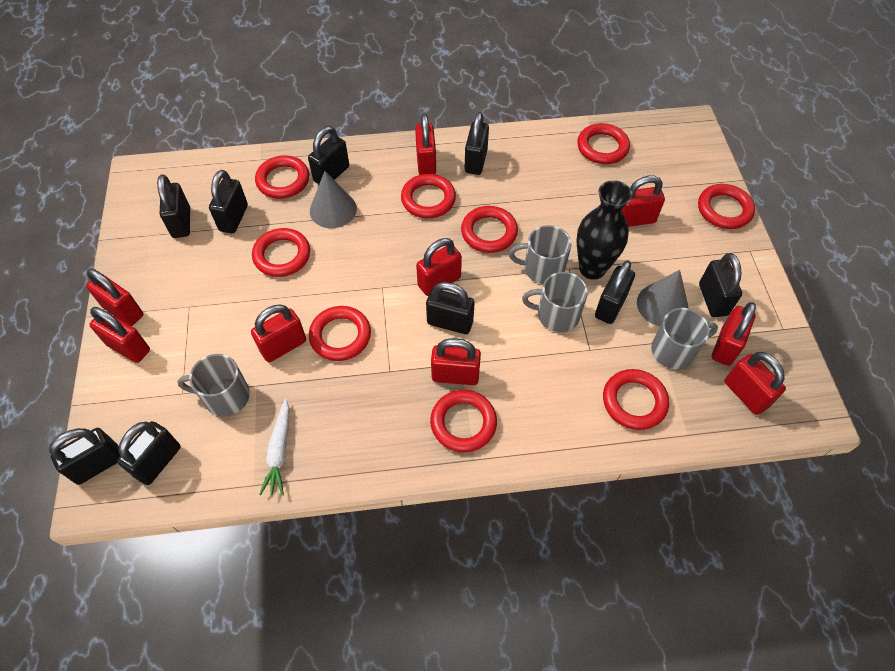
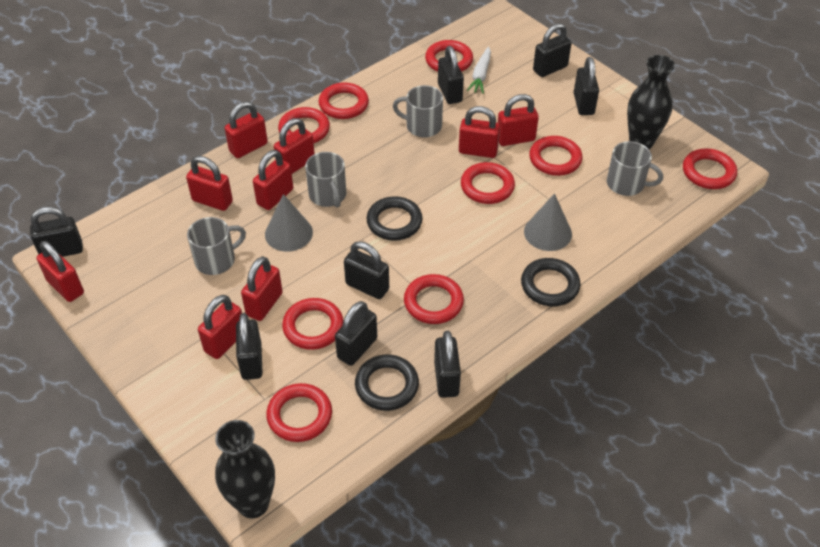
black padlock: 9 -> 8
black ring: 0 -> 3
black vase: 1 -> 2

